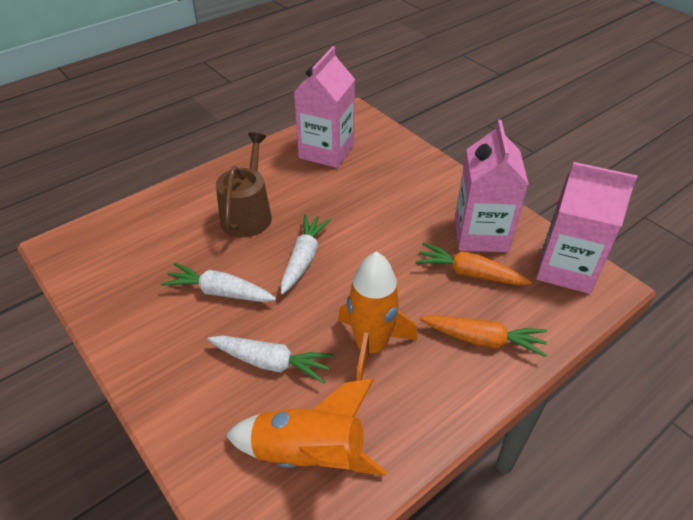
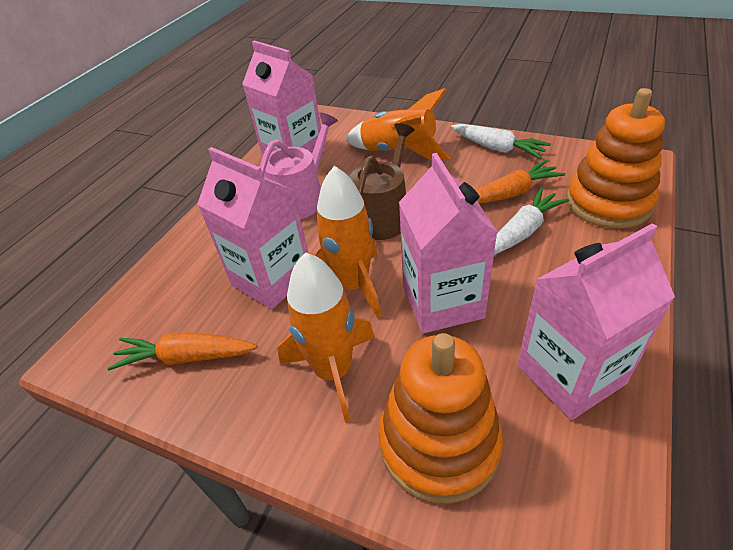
orange rocket: 2 -> 3
orange stacking toy: 0 -> 2
pink carton: 3 -> 4
pink watering can: 0 -> 1
white carrot: 3 -> 2

